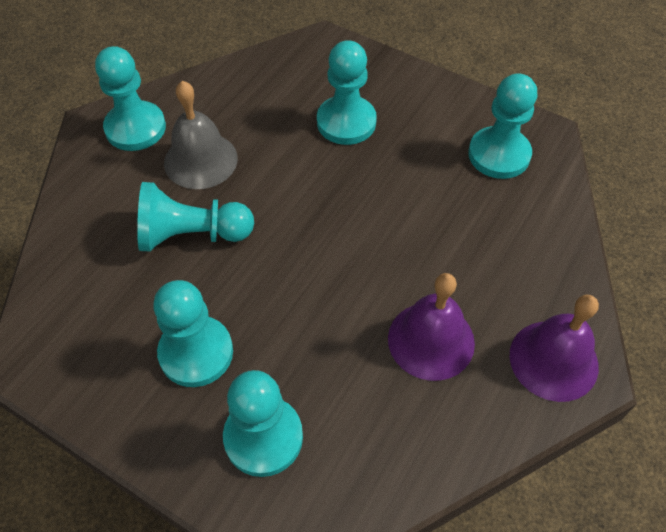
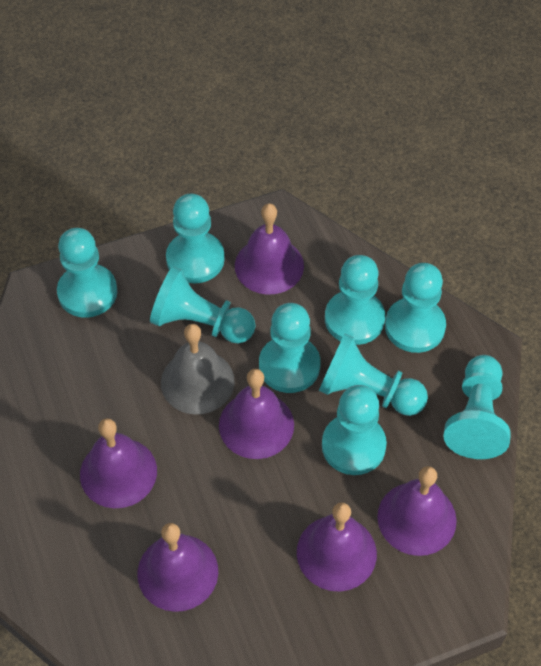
purple bell: 2 -> 6
turquoise pawn: 6 -> 9

